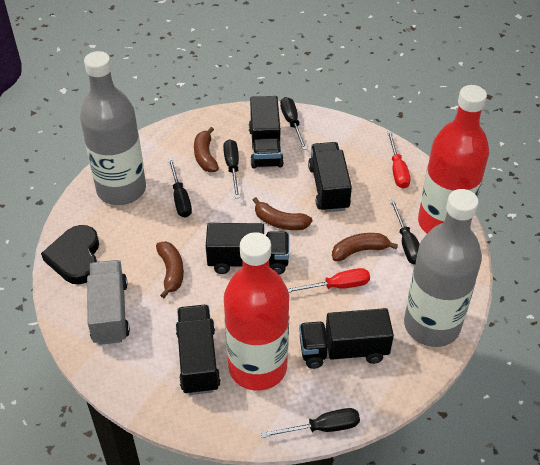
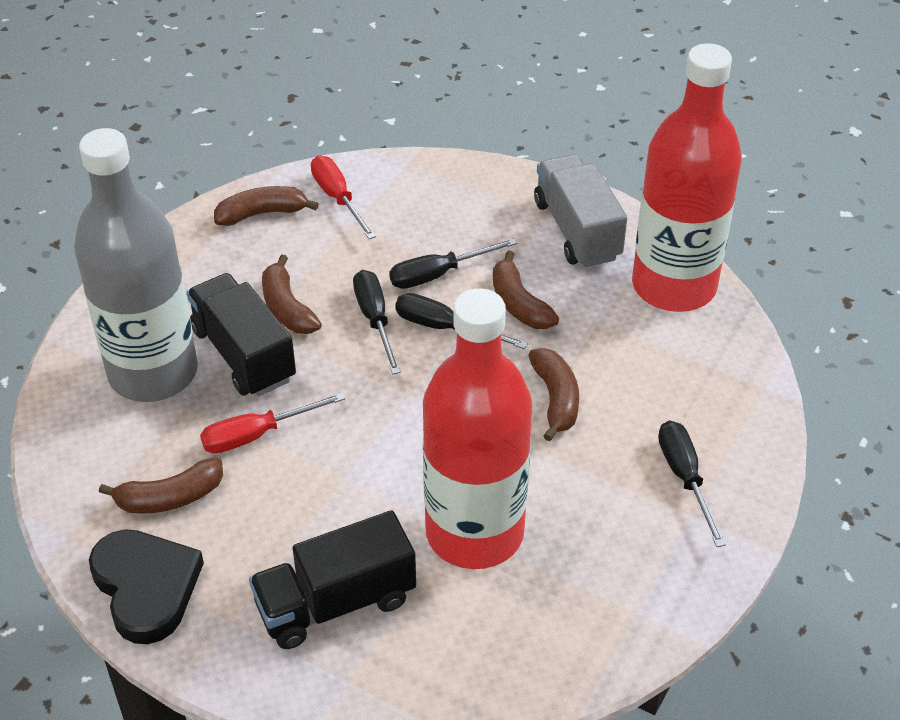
black screwdriver: 5 -> 4
black truck: 5 -> 2
brown banana: 4 -> 5
grey bottle: 2 -> 1

